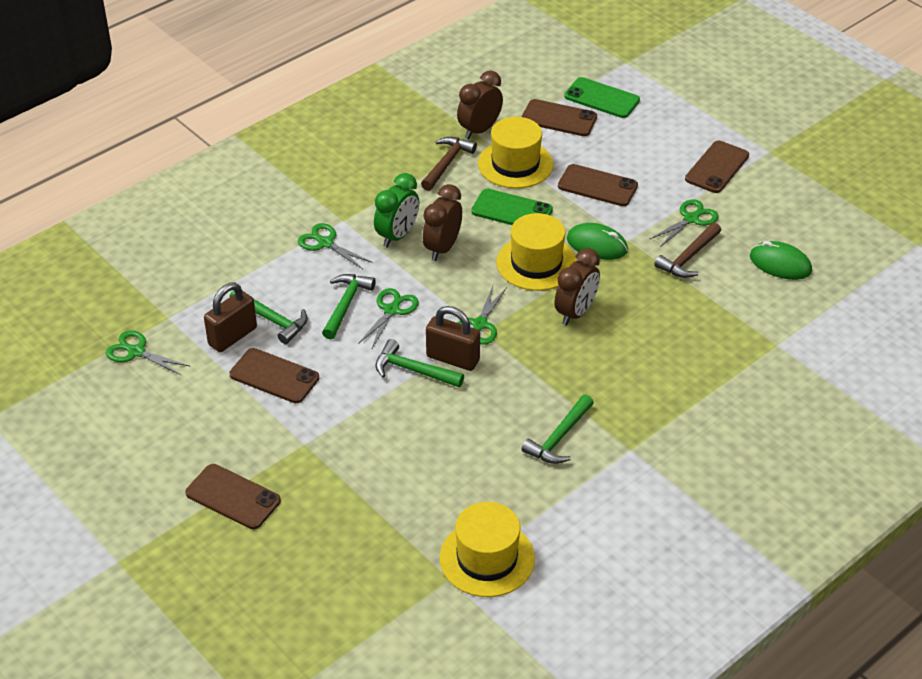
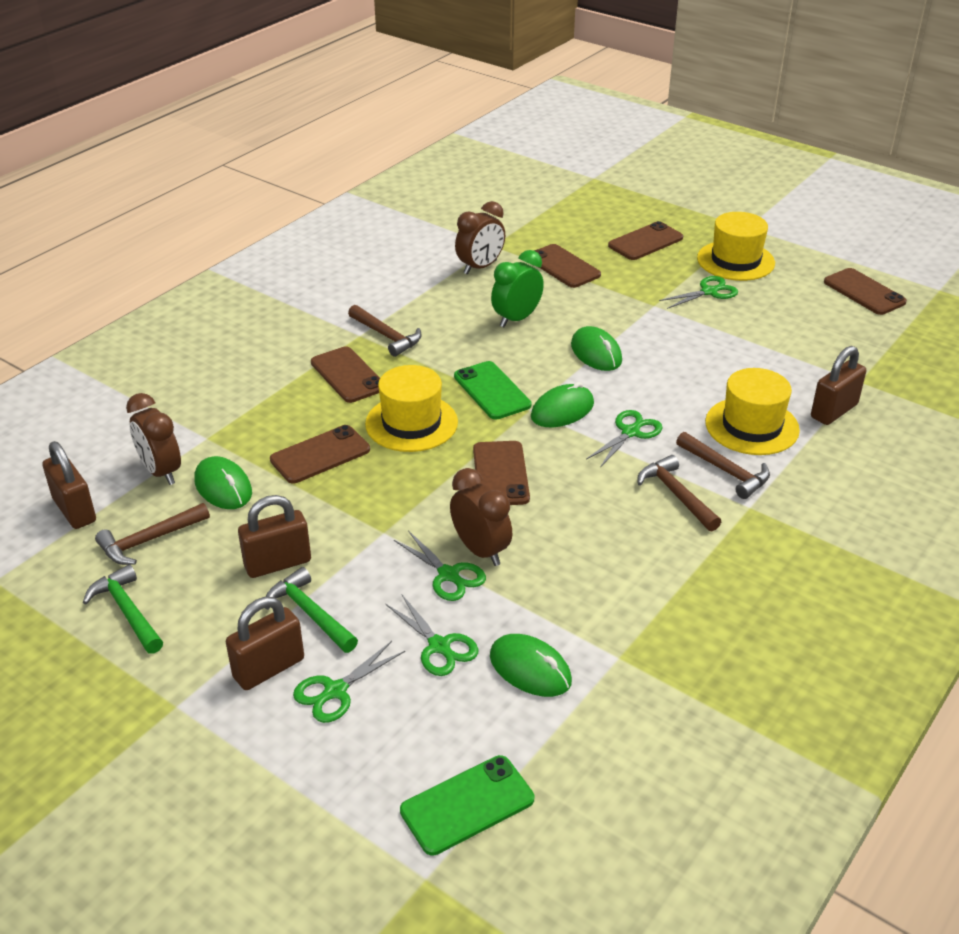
brown hammer: 2 -> 4
brown padlock: 2 -> 4
brown phone: 5 -> 6
green hammer: 4 -> 2
green mouse: 2 -> 4

